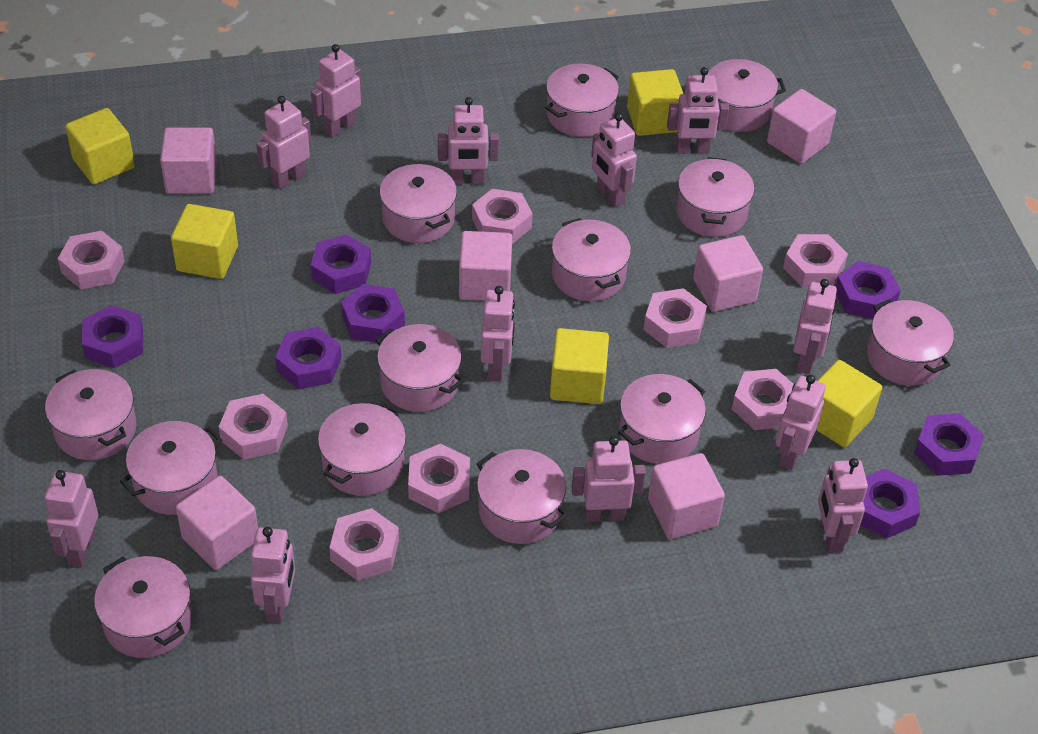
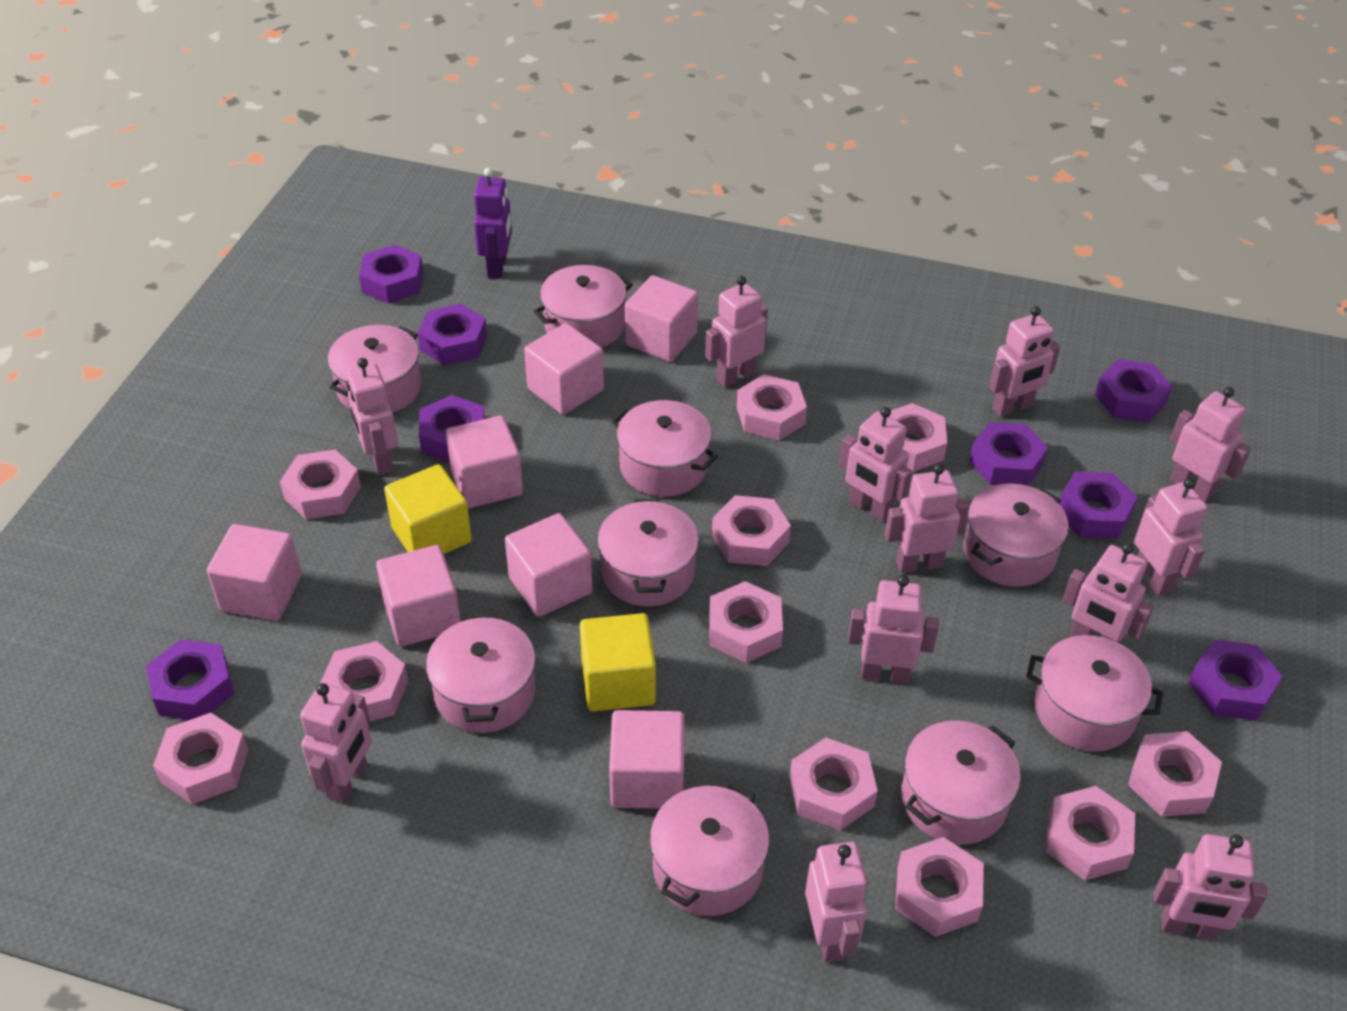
pink cube: 6 -> 7
pink nut: 8 -> 11
pink pot: 13 -> 9
purple nut: 7 -> 8
purple robot: 0 -> 1
yellow cube: 5 -> 2

